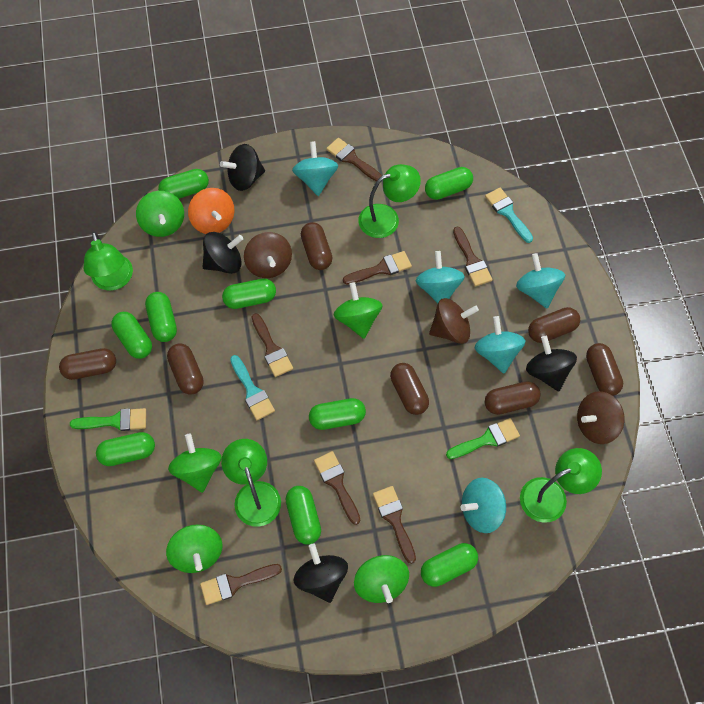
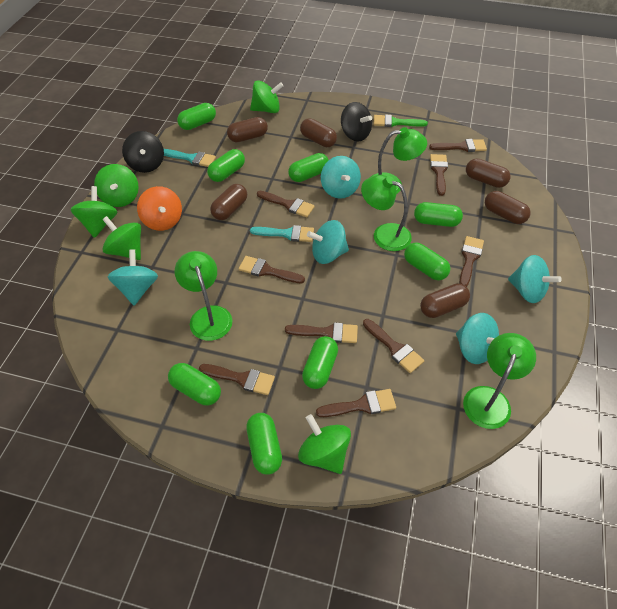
black spinning top: 4 -> 2
brown brush: 7 -> 9
brown capsule: 7 -> 6
brown spinning top: 3 -> 0
green brush: 2 -> 1
green capsule: 9 -> 8

